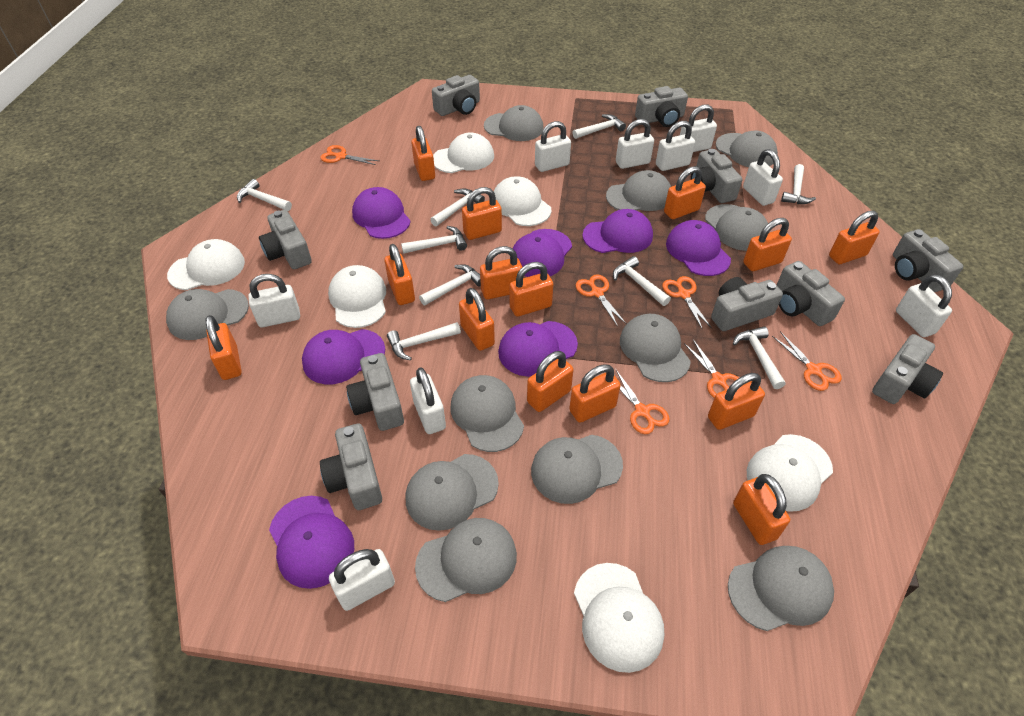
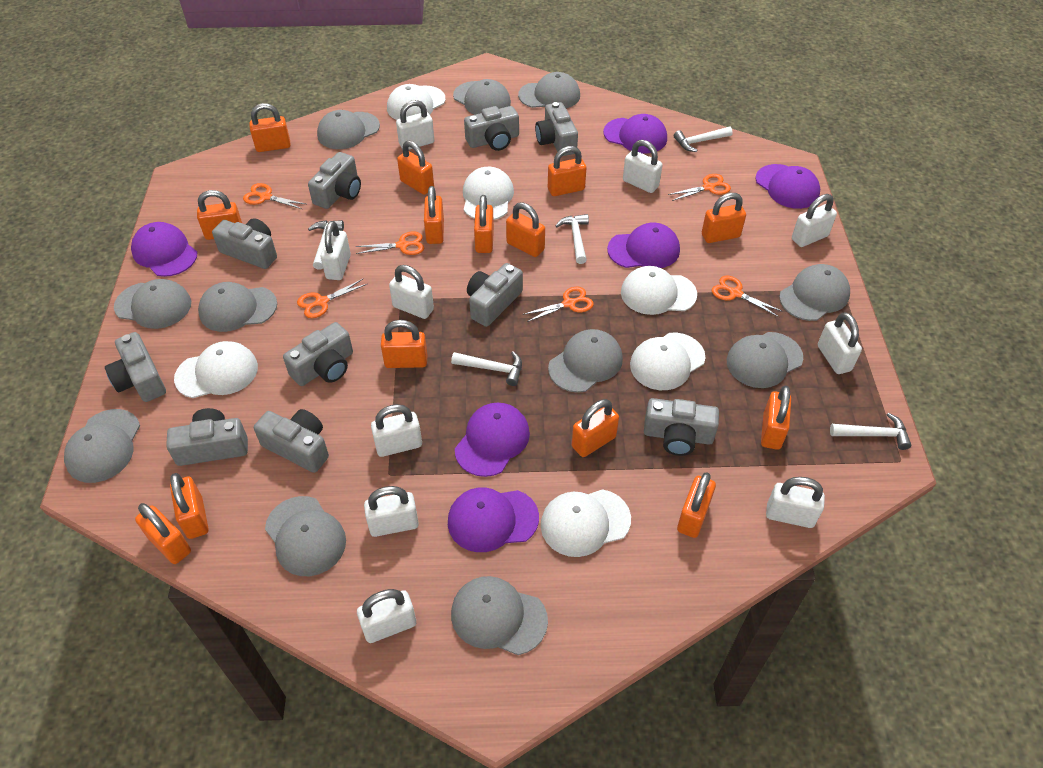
purple cap: 7 -> 6
white hammer: 9 -> 5
white padlock: 9 -> 10

